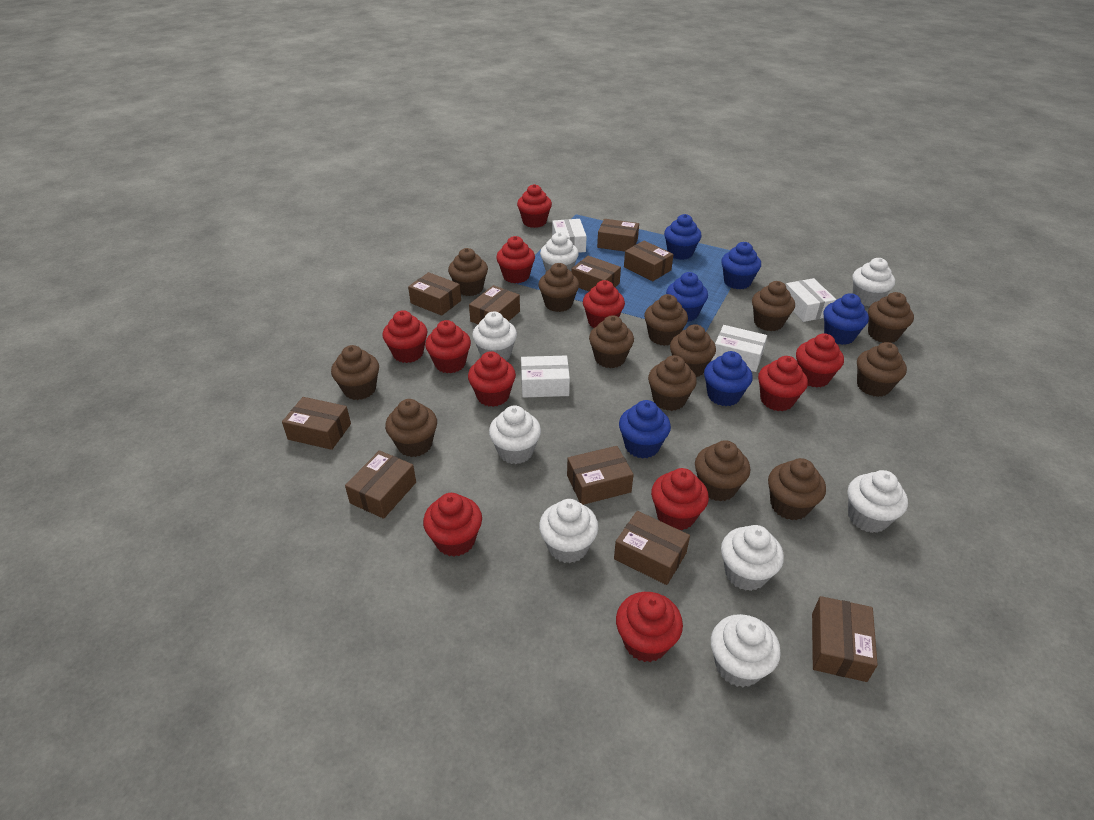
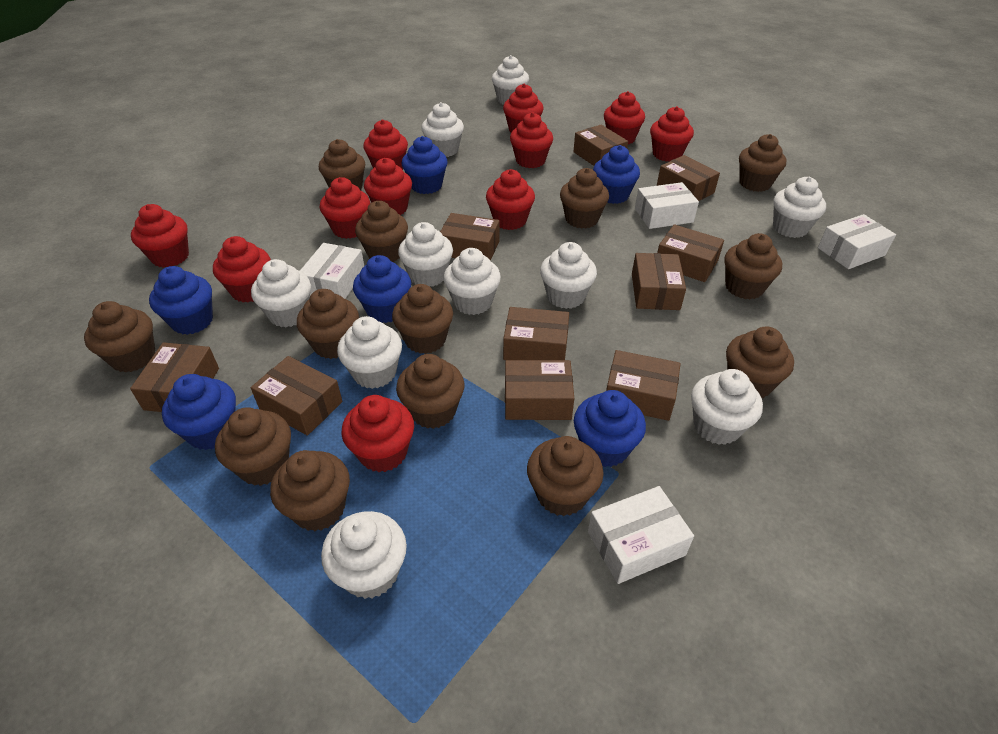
white cupcake: 8 -> 10

